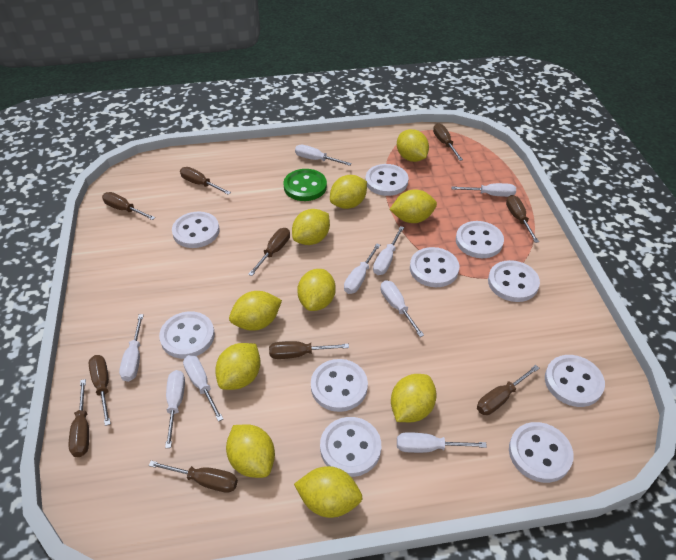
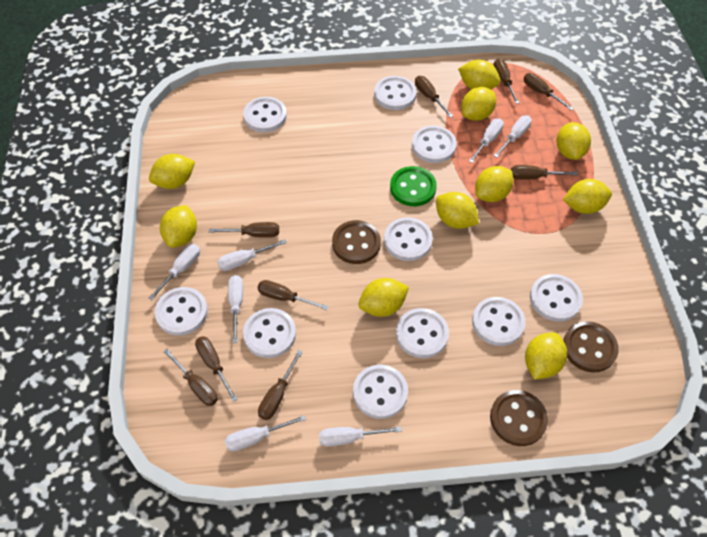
brown button: 0 -> 3
brown screwdriver: 10 -> 9
white screwdriver: 9 -> 7

